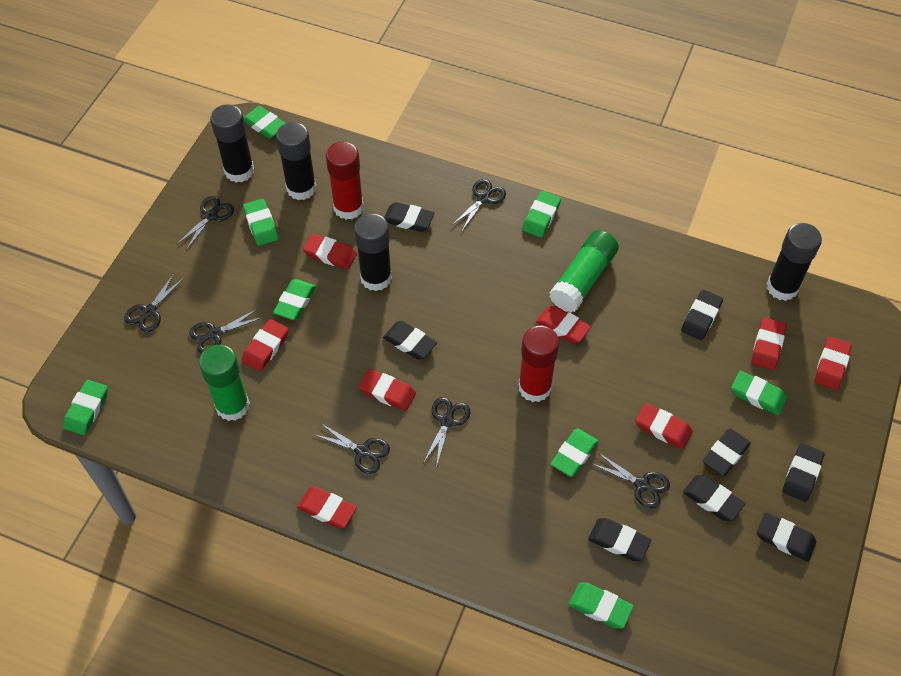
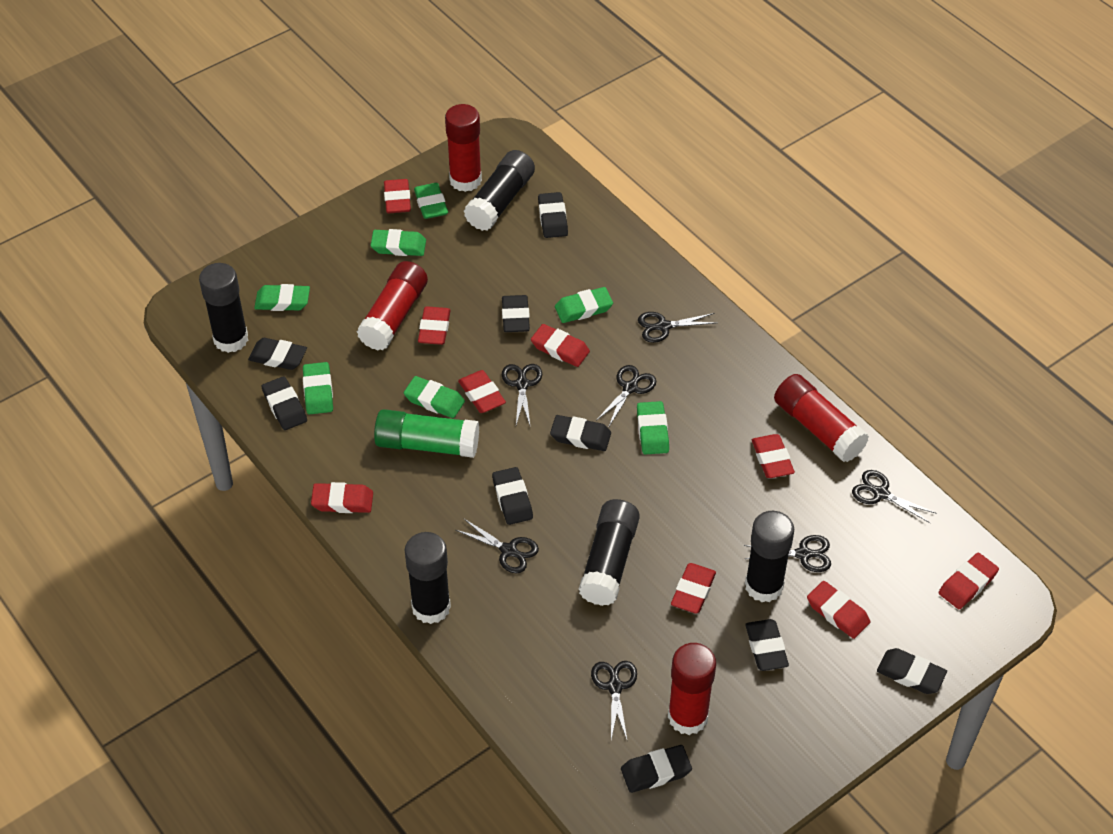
black eraser: 8 -> 9
black glue stick: 4 -> 5
green eraser: 8 -> 7
green glue stick: 2 -> 1
red eraser: 8 -> 9
red glue stick: 2 -> 4

